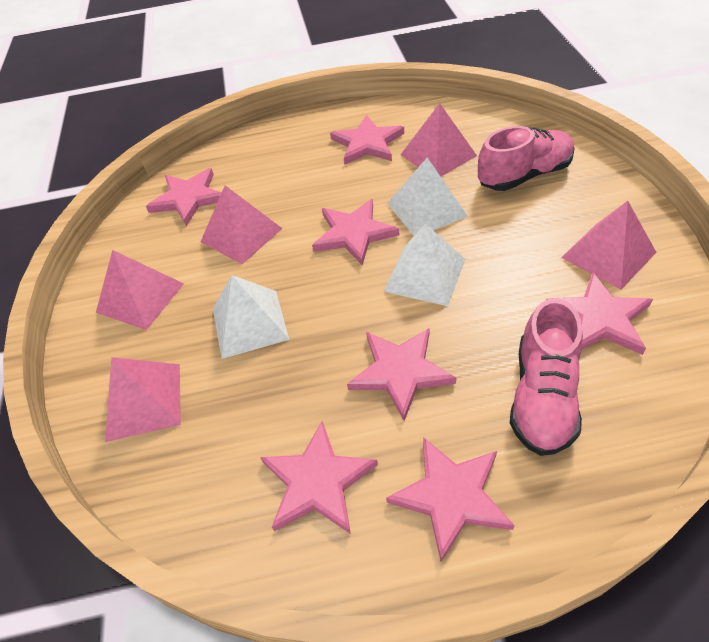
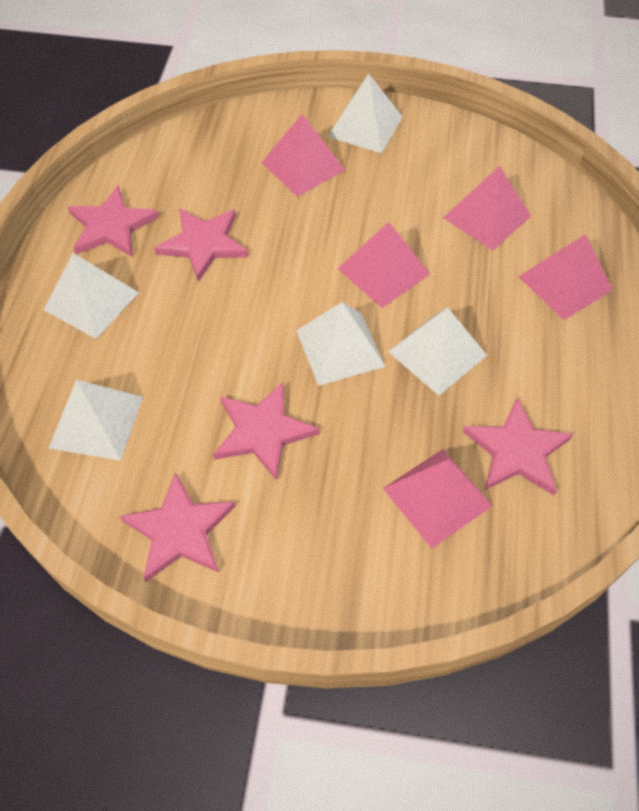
pink shoe: 2 -> 0
pink star: 7 -> 5
white pyramid: 3 -> 5

